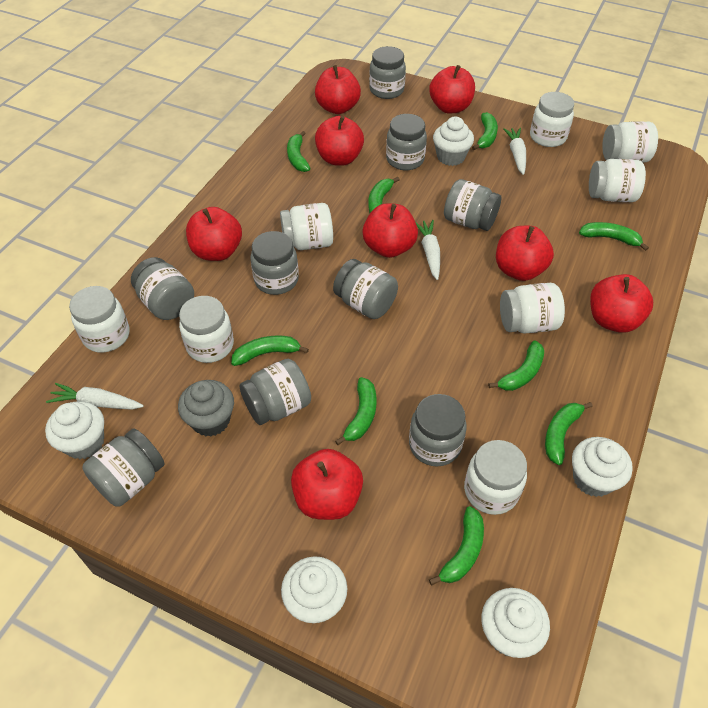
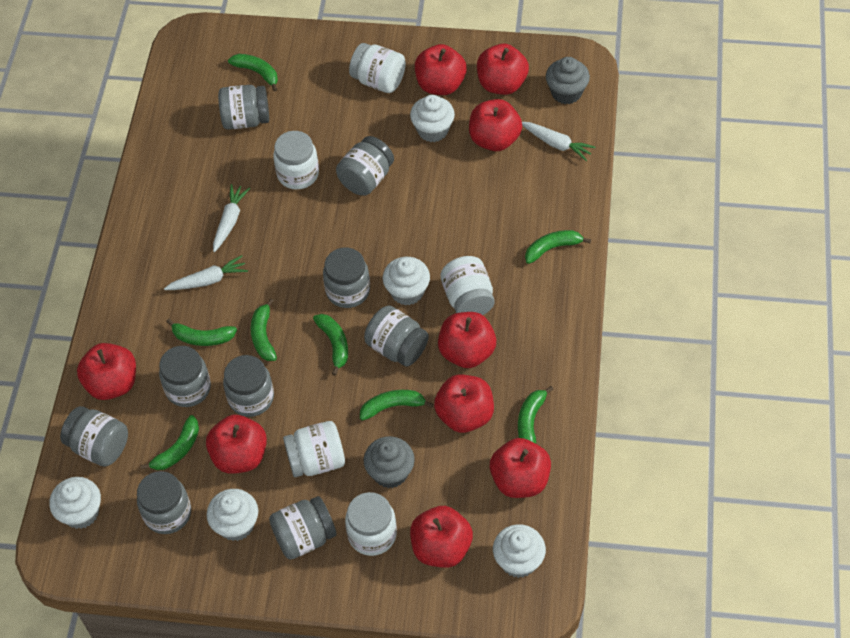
green banana: 9 -> 8
grey cupcake: 1 -> 2
red apple: 8 -> 9
white jar: 8 -> 5

